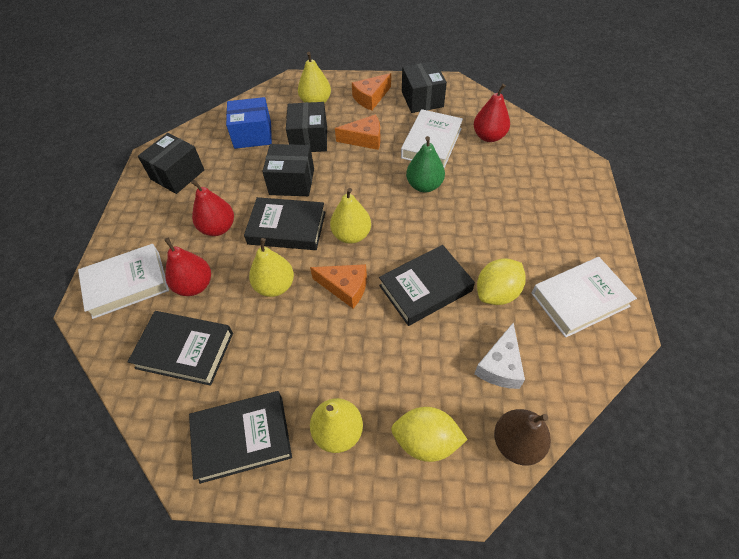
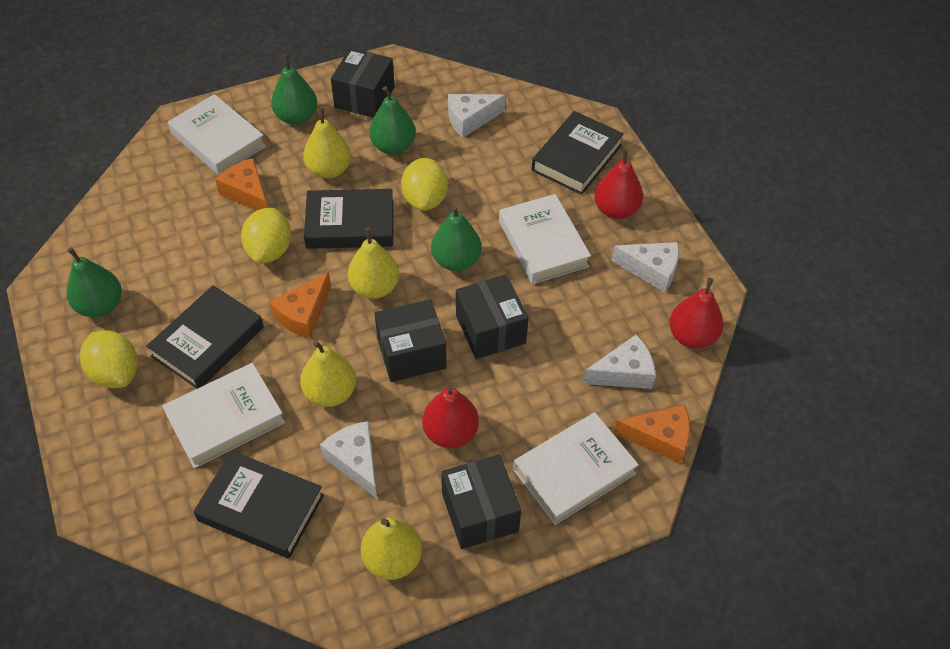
blue box: 1 -> 0
brown pear: 1 -> 0
green pear: 1 -> 4
white book: 3 -> 4
white cheese: 1 -> 4
yellow lemon: 2 -> 3

